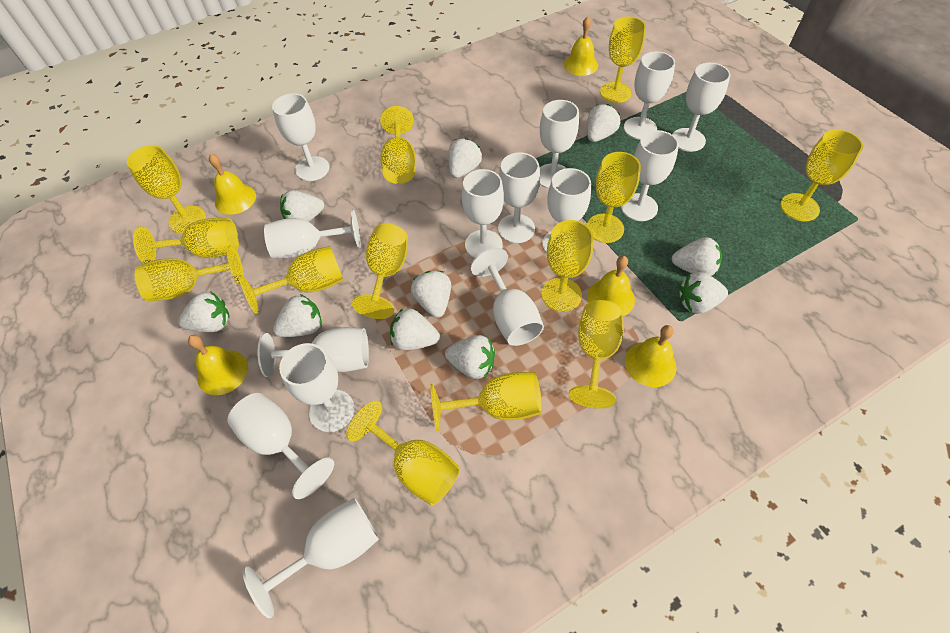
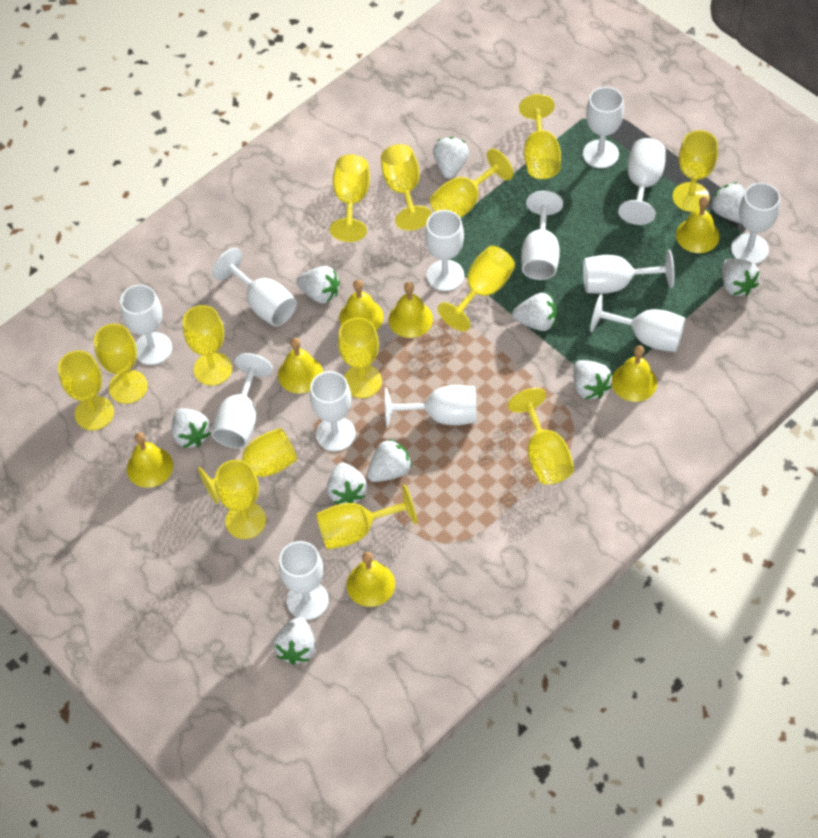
white goblet: 14 -> 13
yellow bell: 5 -> 7
yellow goblet: 13 -> 14

